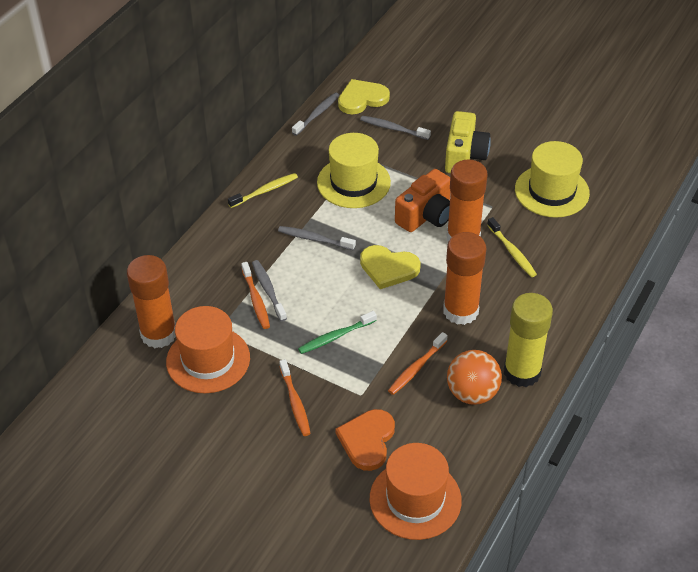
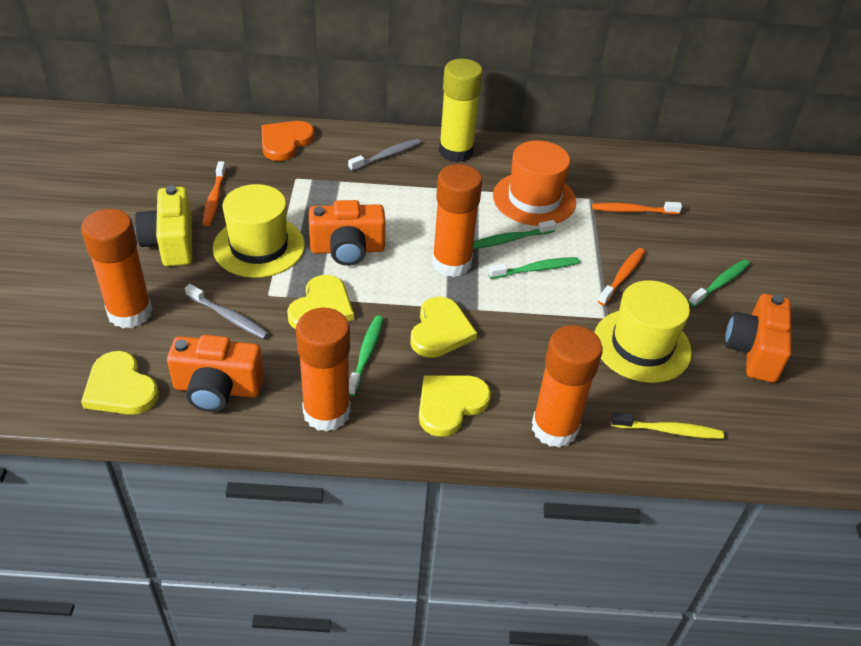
green toothbrush: 1 -> 4
grey toothbrush: 4 -> 2
orange ball: 1 -> 0
orange camera: 1 -> 3
orange glue stick: 3 -> 4
orange hat: 2 -> 1
yellow heart: 2 -> 4
yellow toothbrush: 2 -> 1

